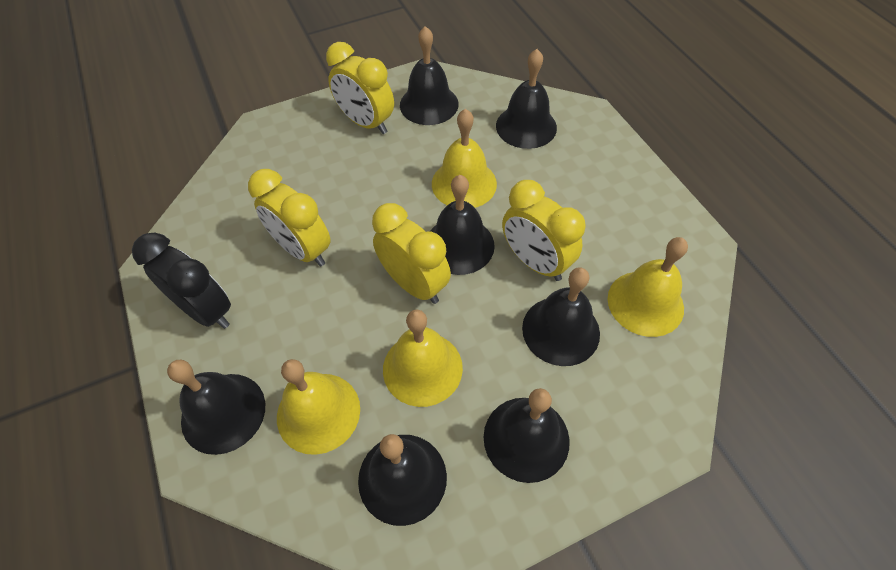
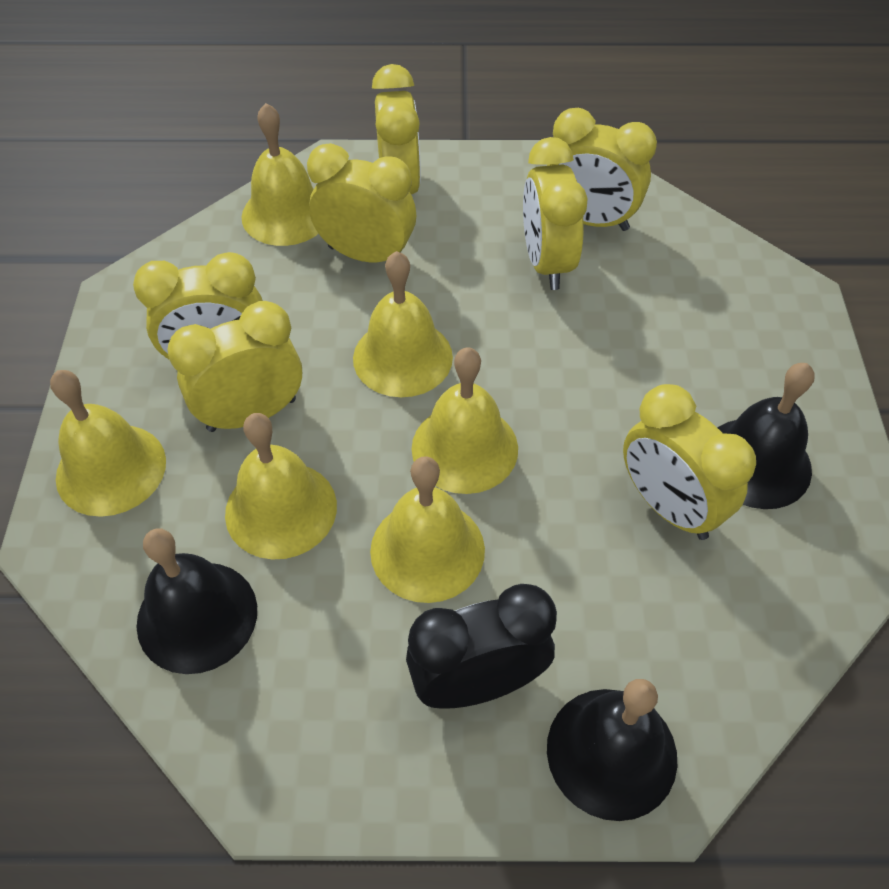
black bell: 7 -> 3
yellow bell: 4 -> 6
yellow clock: 4 -> 7

